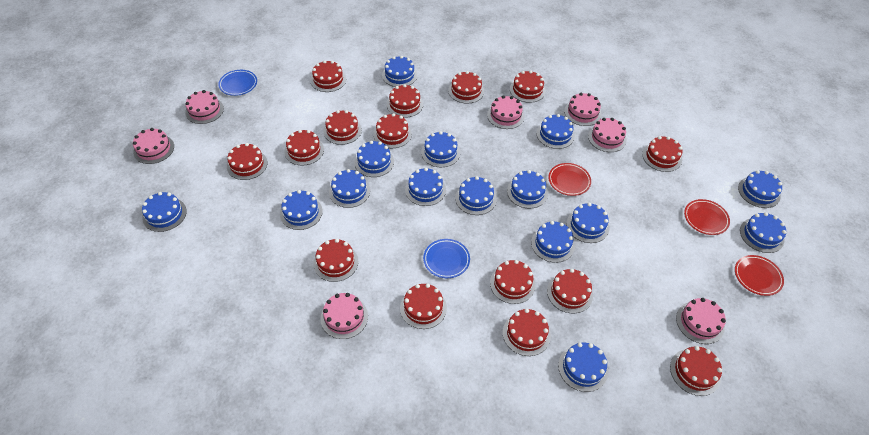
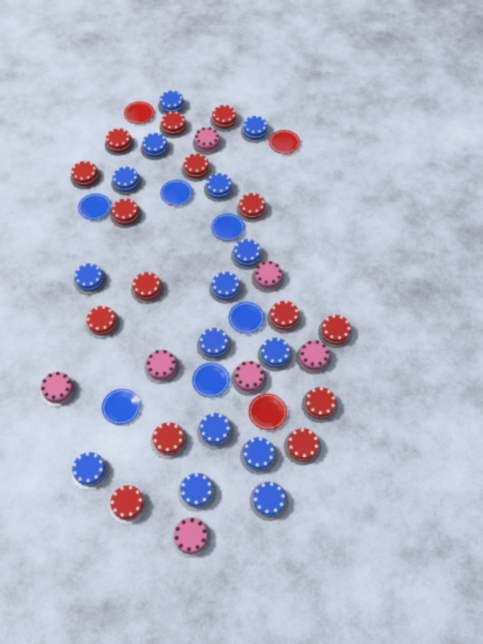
blue plate: 2 -> 6

